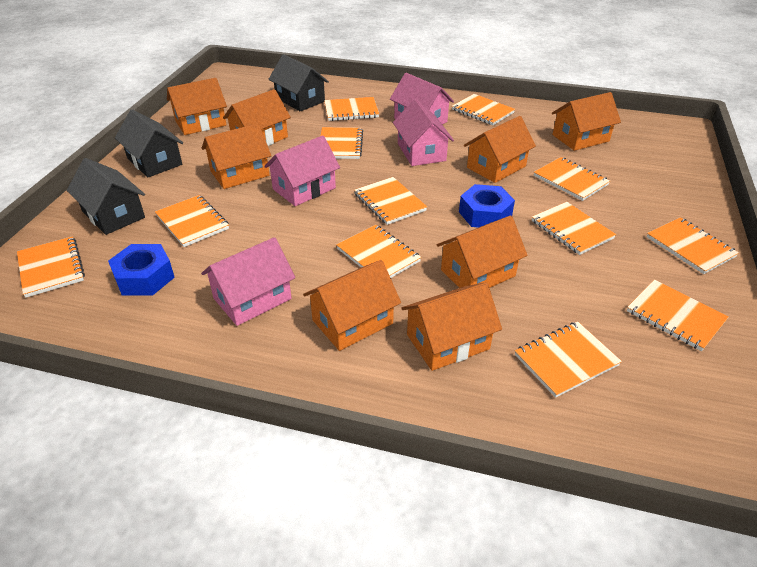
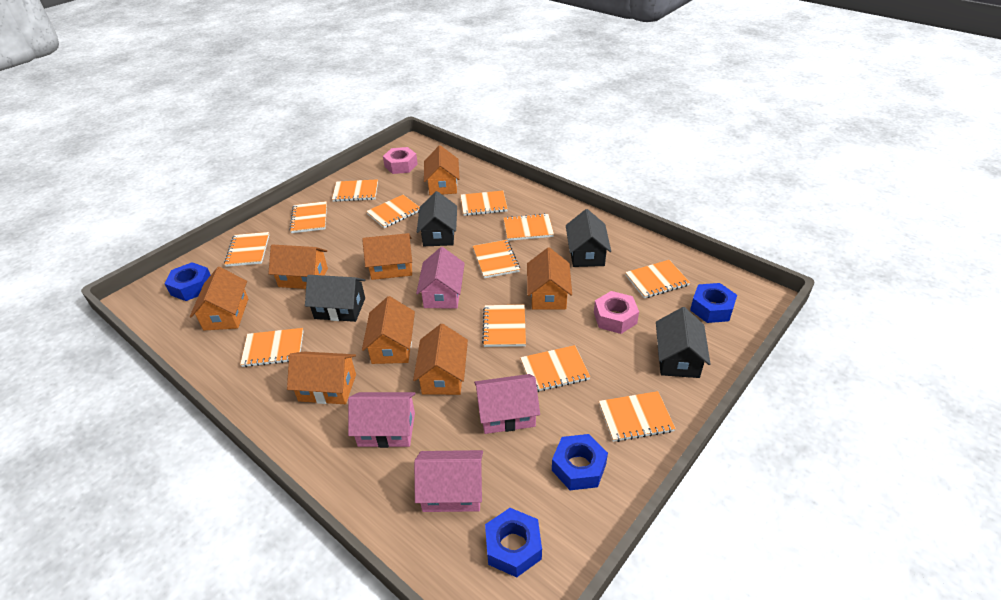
black house: 3 -> 4
blue nut: 2 -> 4
pink nut: 0 -> 2

